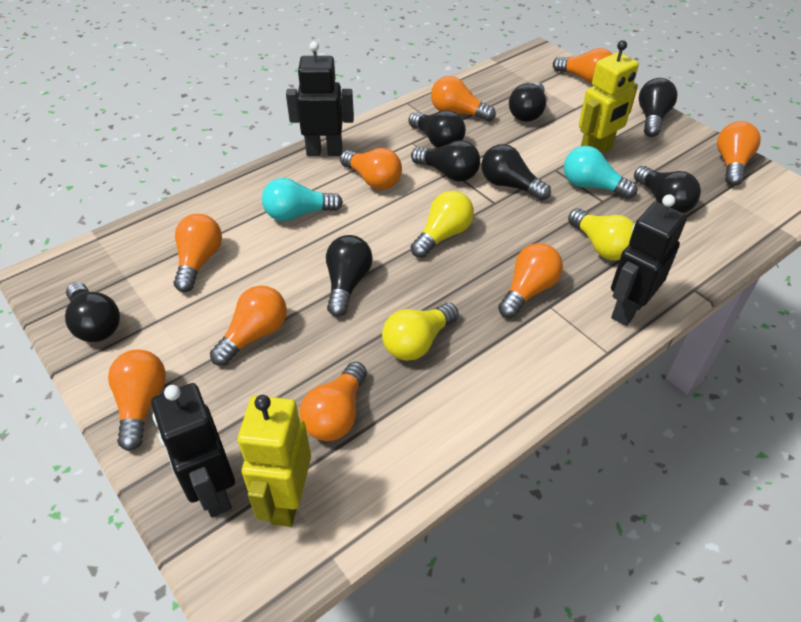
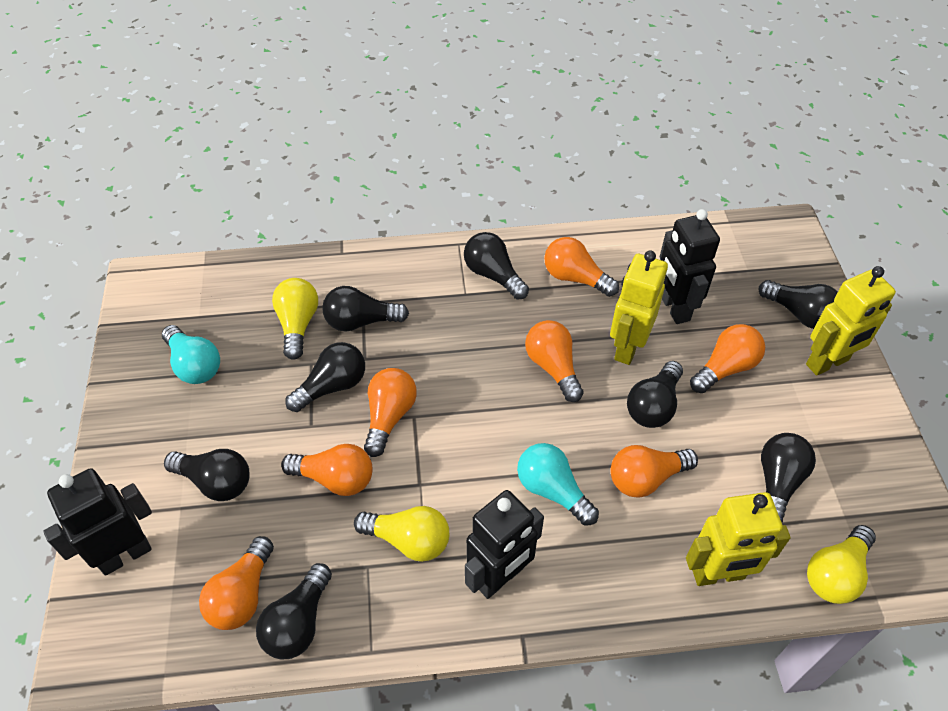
orange light bulb: 9 -> 7
yellow robot: 2 -> 3

